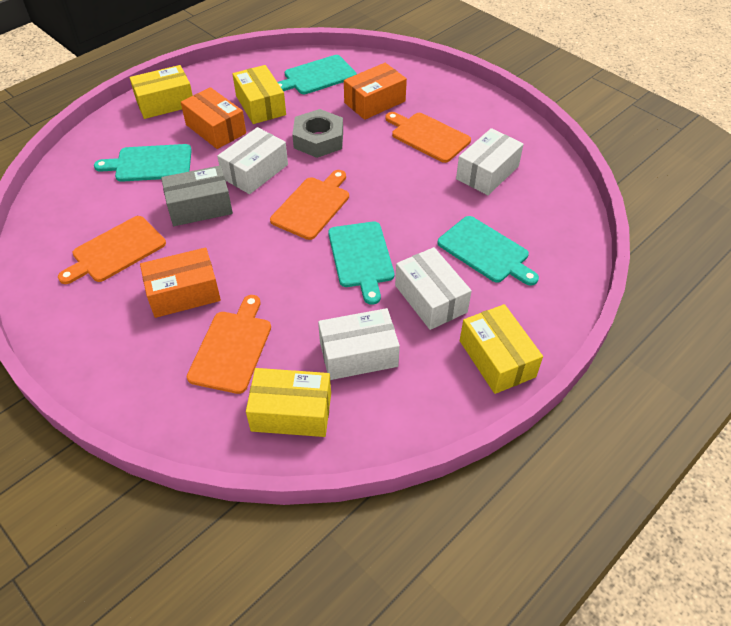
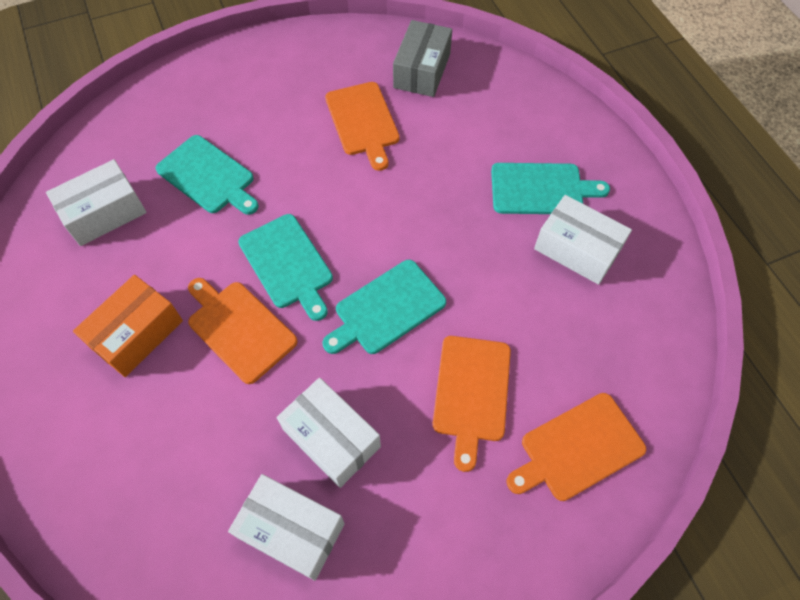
grey nut: 1 -> 0
orange box: 3 -> 1
yellow box: 4 -> 0

